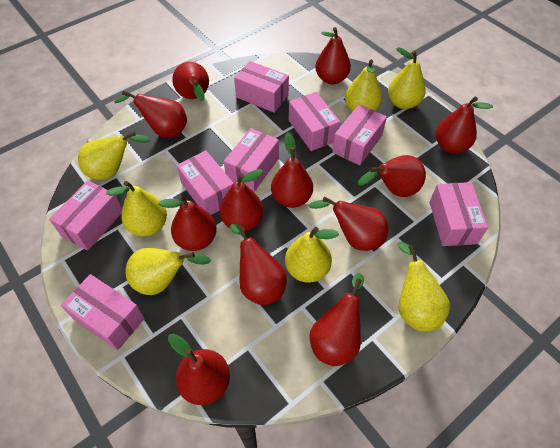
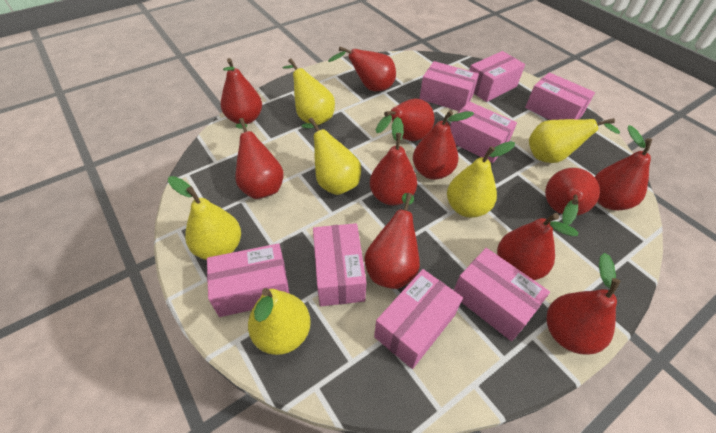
red pear: 12 -> 11
yellow pear: 7 -> 6

